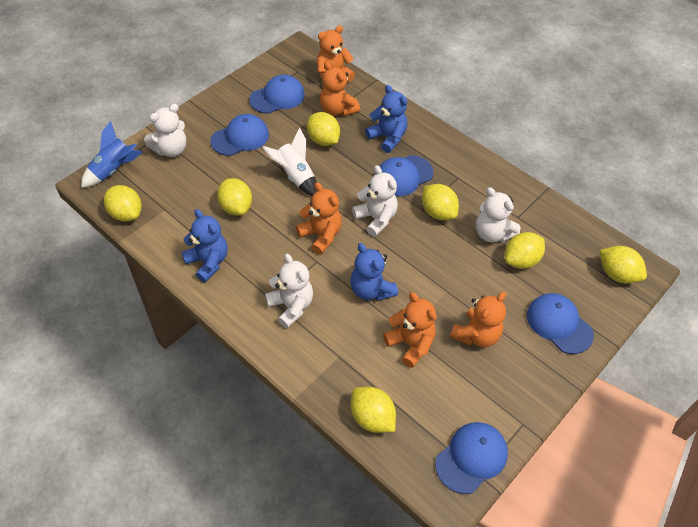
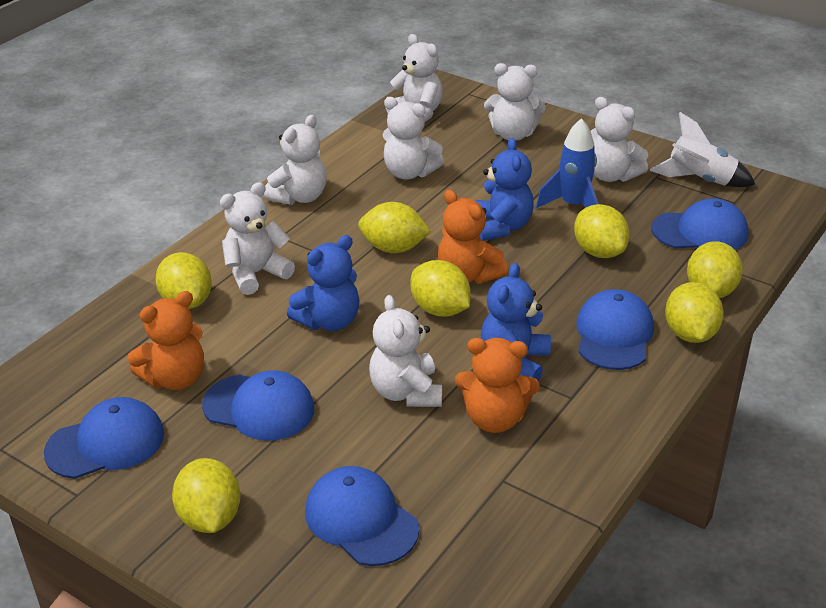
orange teddy bear: 5 -> 3
white teddy bear: 4 -> 7

